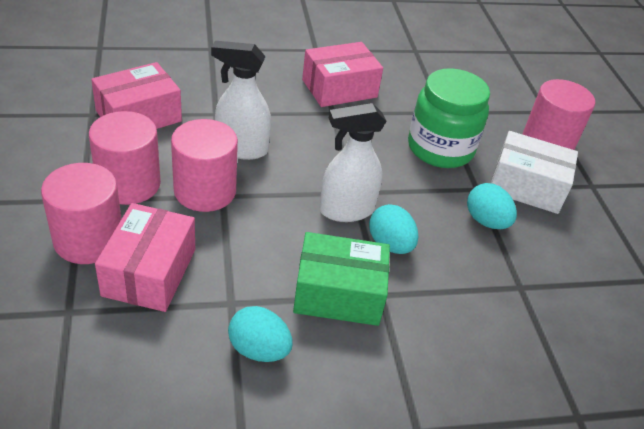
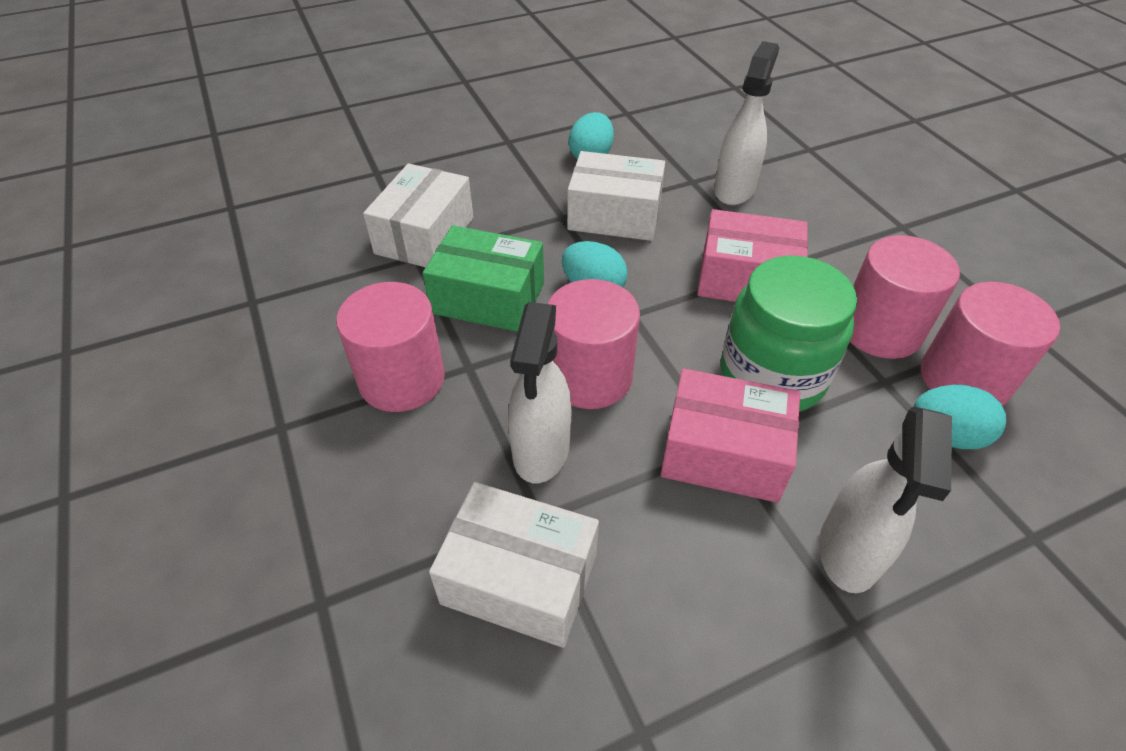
pink box: 3 -> 2
white box: 1 -> 3
white spray bottle: 2 -> 3

